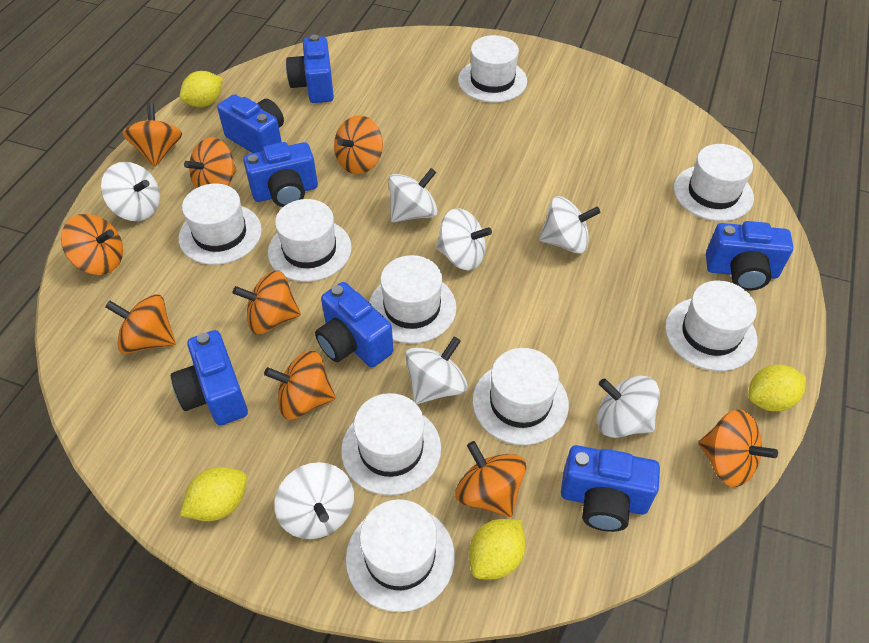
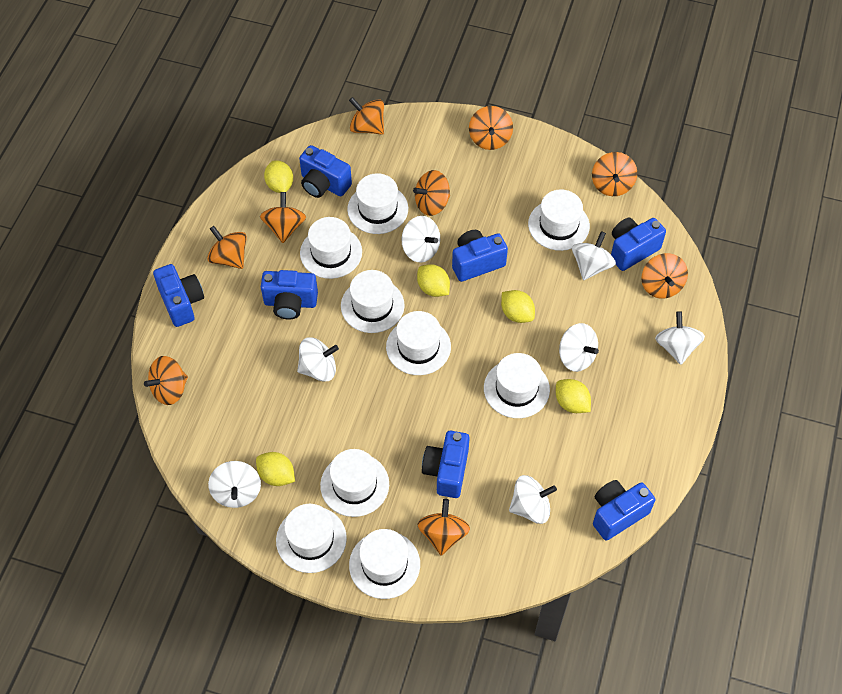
yellow lemon: 4 -> 5

